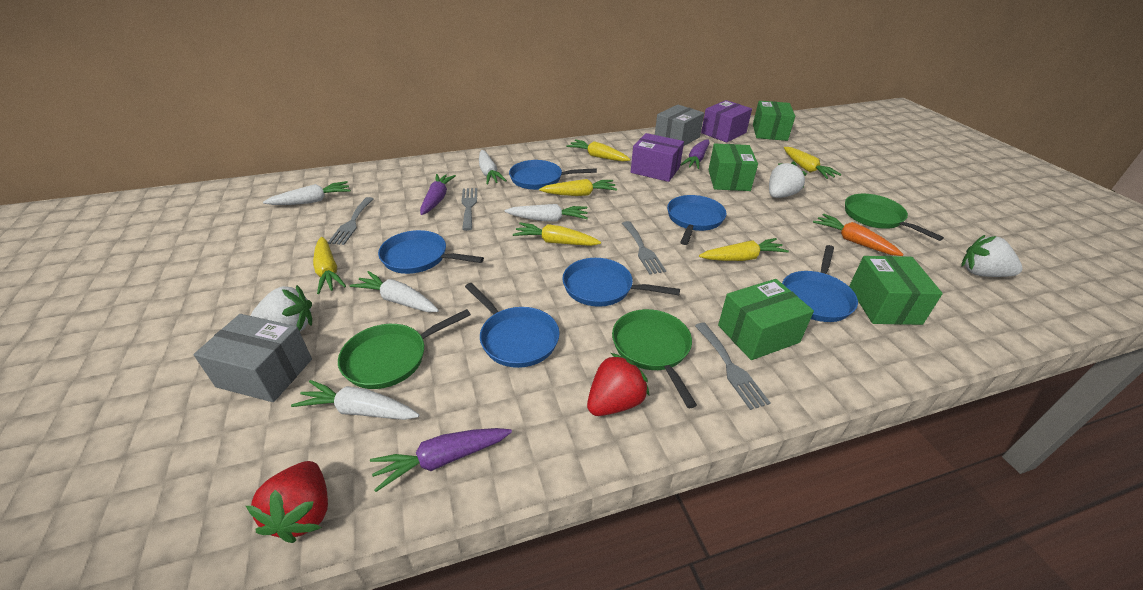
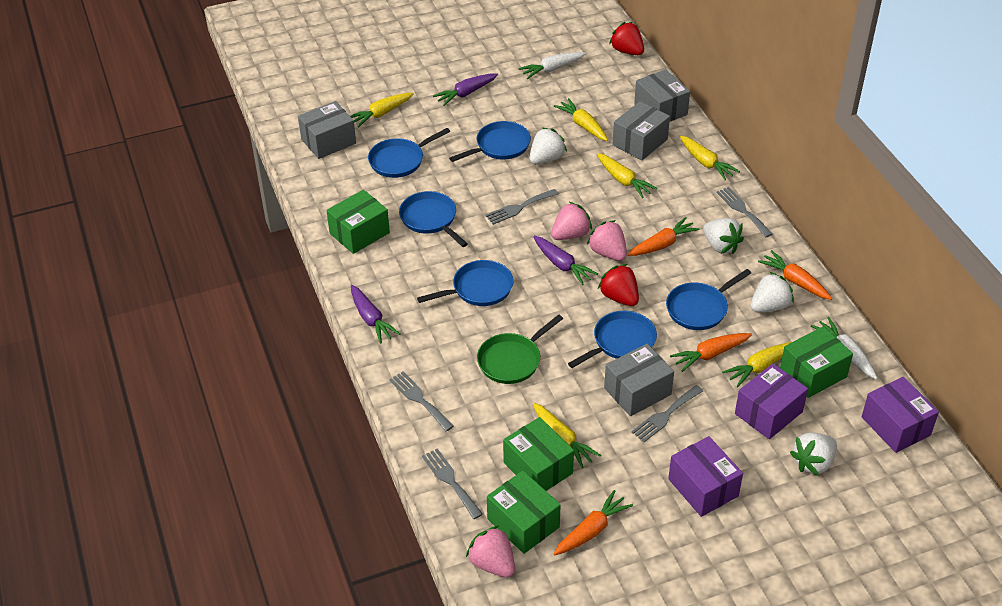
green pan: 3 -> 1
grey box: 2 -> 4
grey fork: 4 -> 5
orange carrot: 1 -> 4
pink strawberry: 0 -> 3
purple box: 2 -> 3
white carrot: 5 -> 2
white strawberry: 3 -> 4

